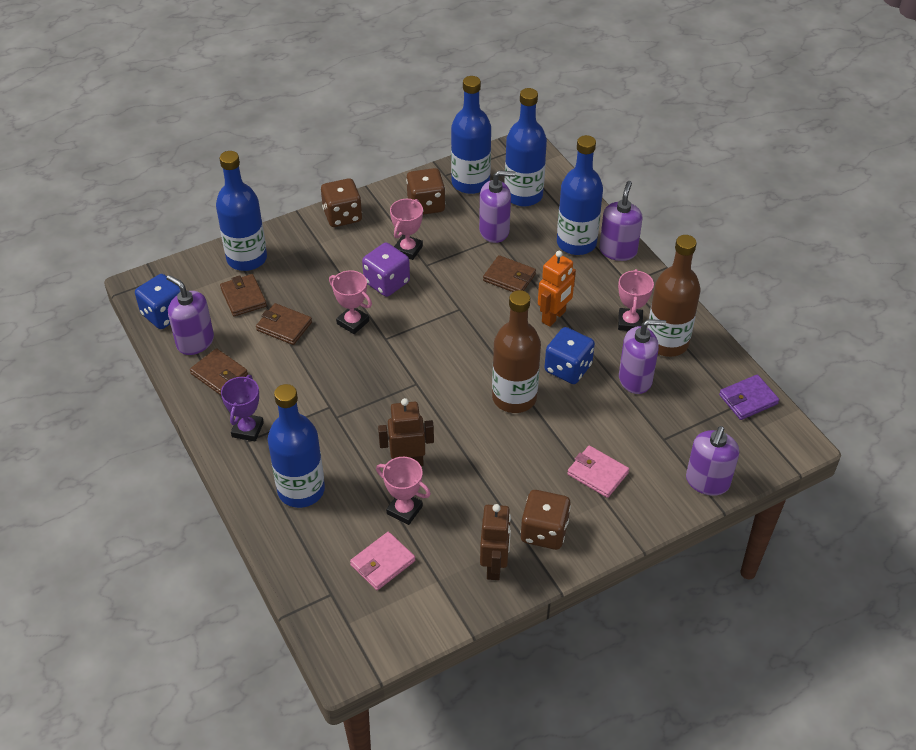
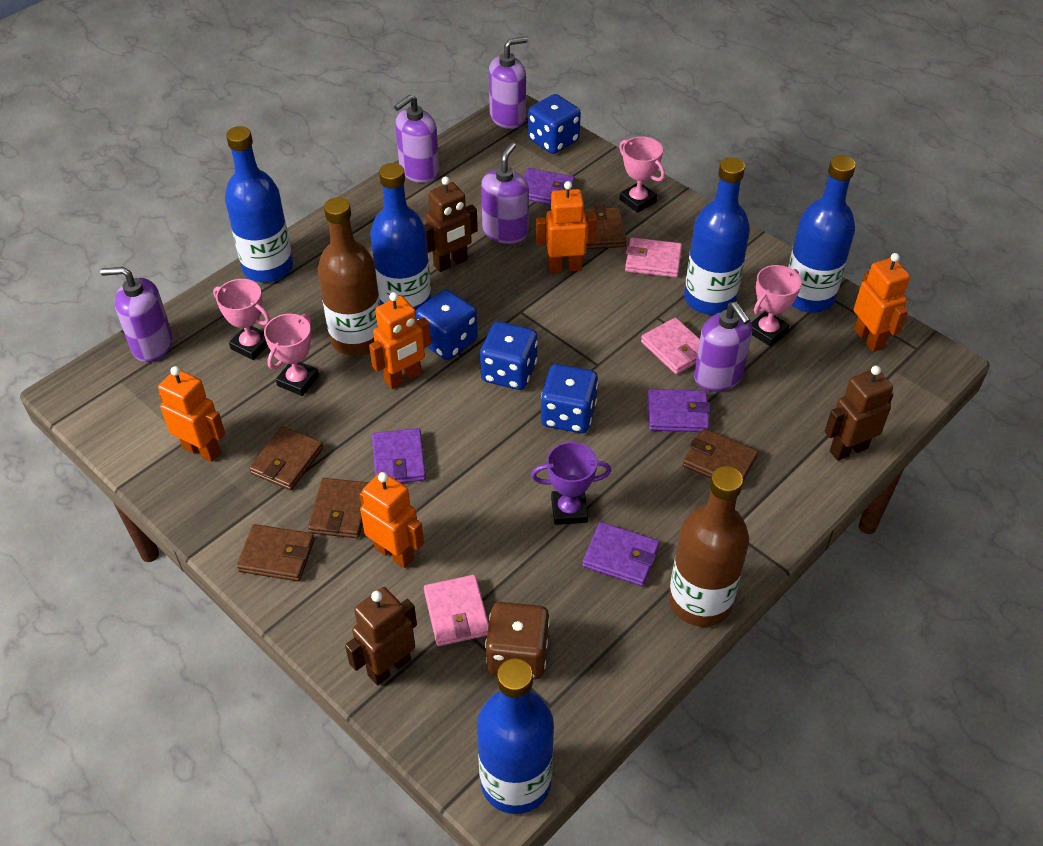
blue dice: 2 -> 4
brown dice: 3 -> 1
brown robot: 2 -> 3
brown wallet: 4 -> 5
orange robot: 1 -> 5
pink wallet: 2 -> 3
purple dice: 1 -> 0
purple wallet: 1 -> 4

